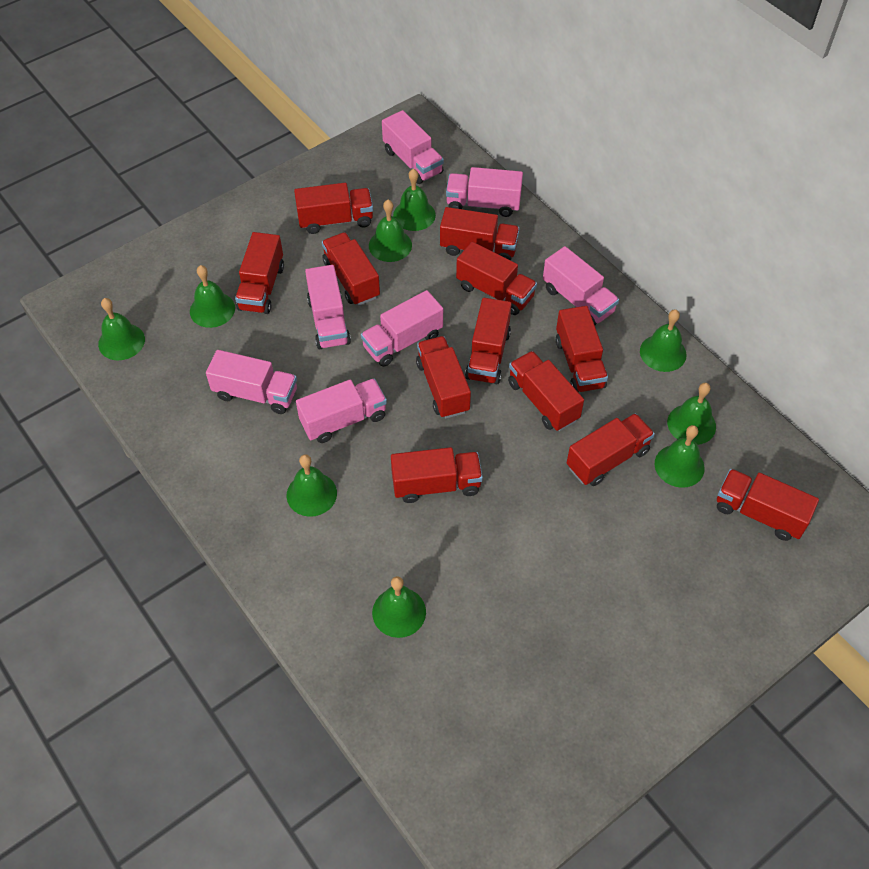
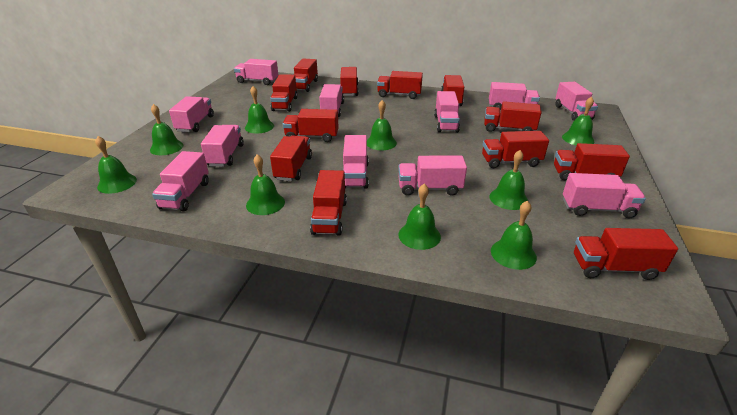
pink truck: 7 -> 11

